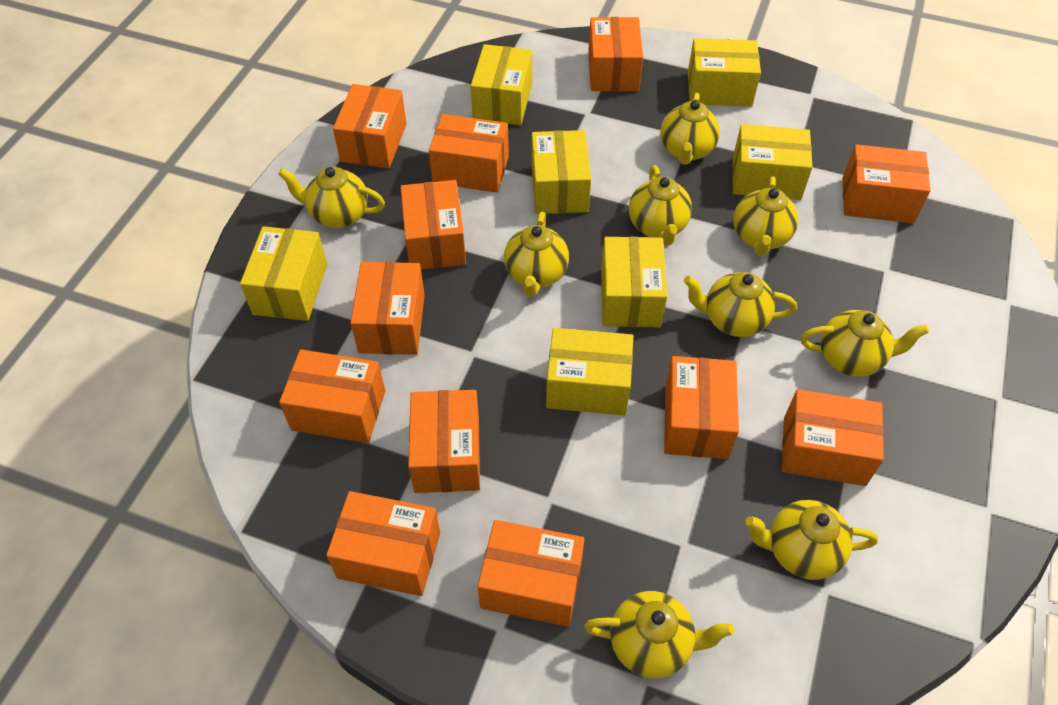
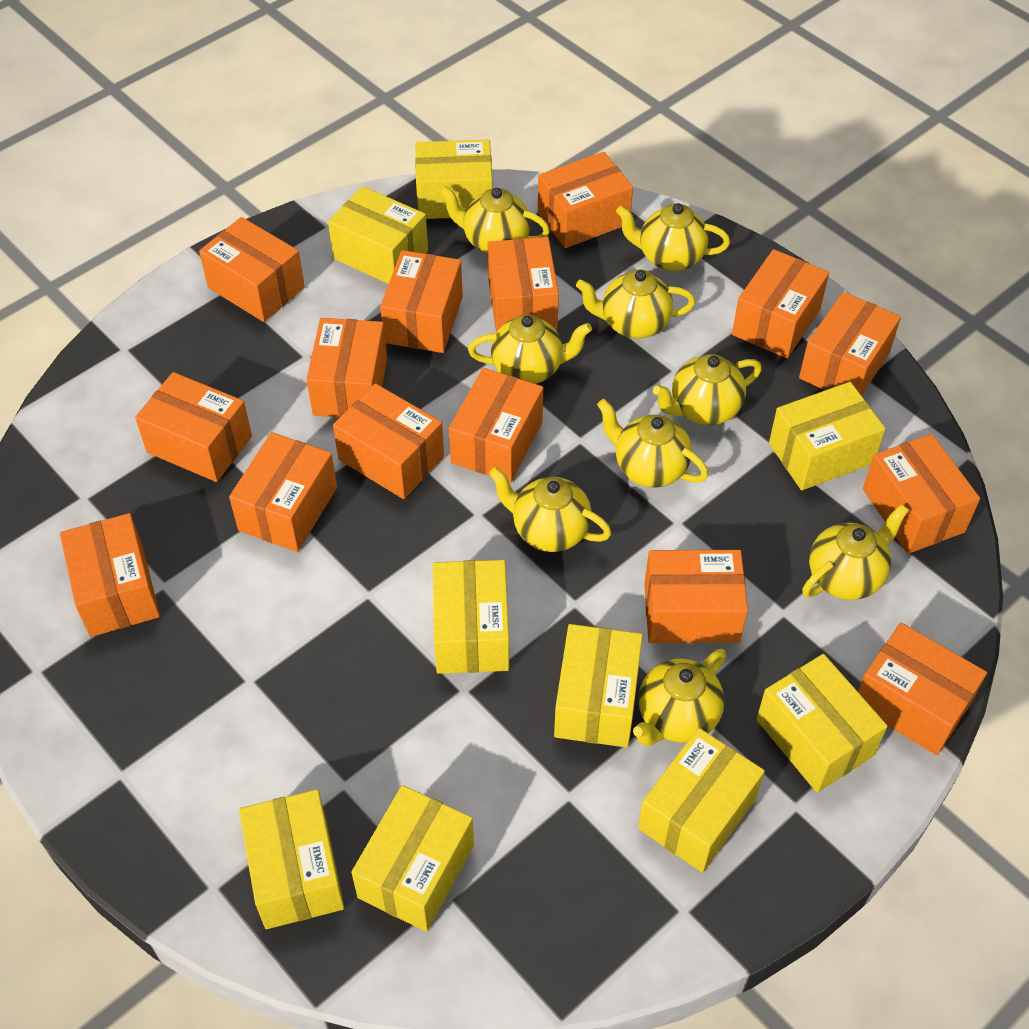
orange box: 12 -> 15
yellow box: 7 -> 9

